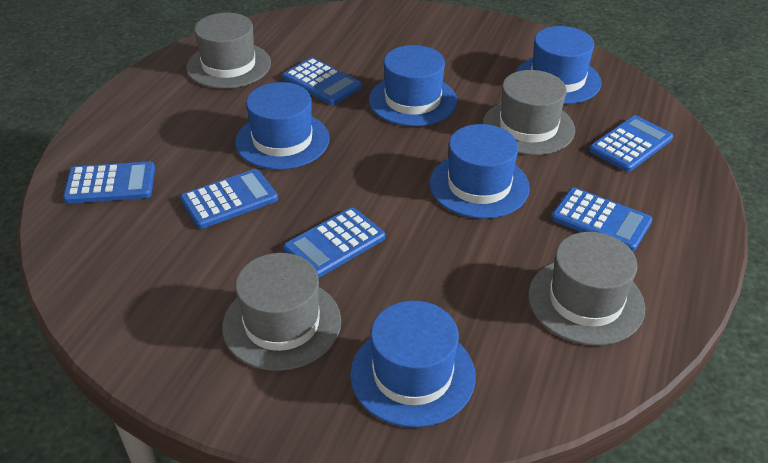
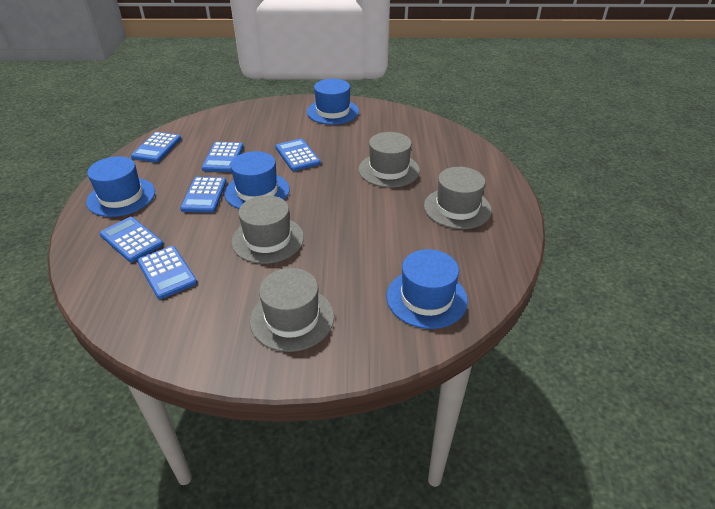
blue hat: 5 -> 4

